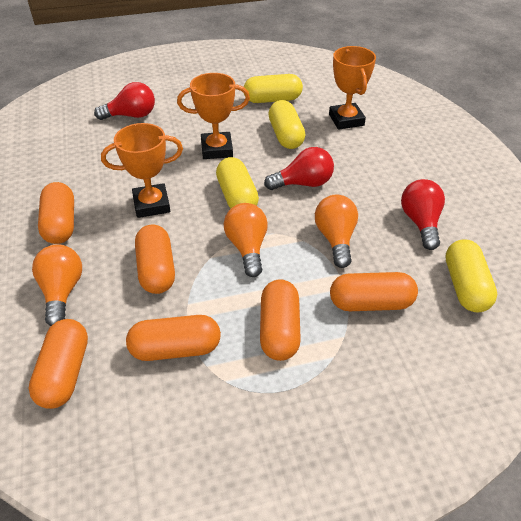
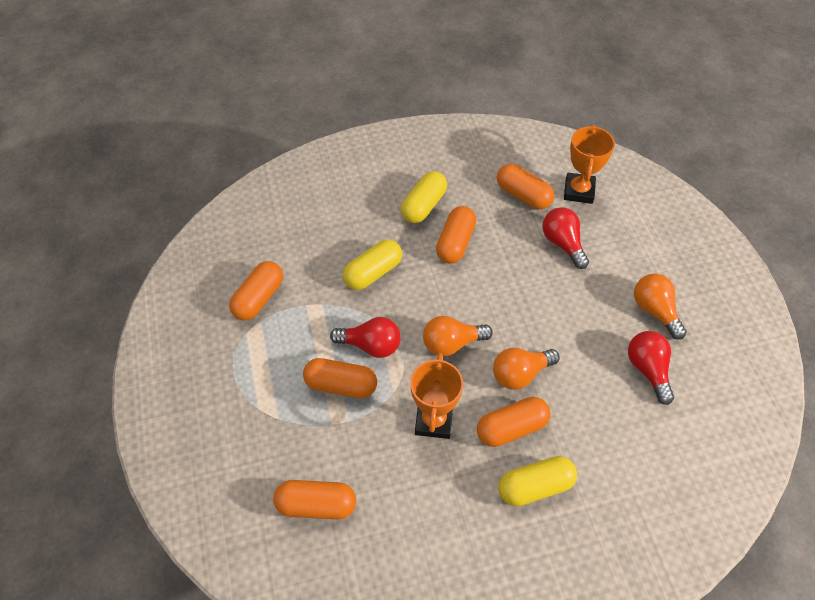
orange trophy: 3 -> 2
yellow capsule: 4 -> 3

